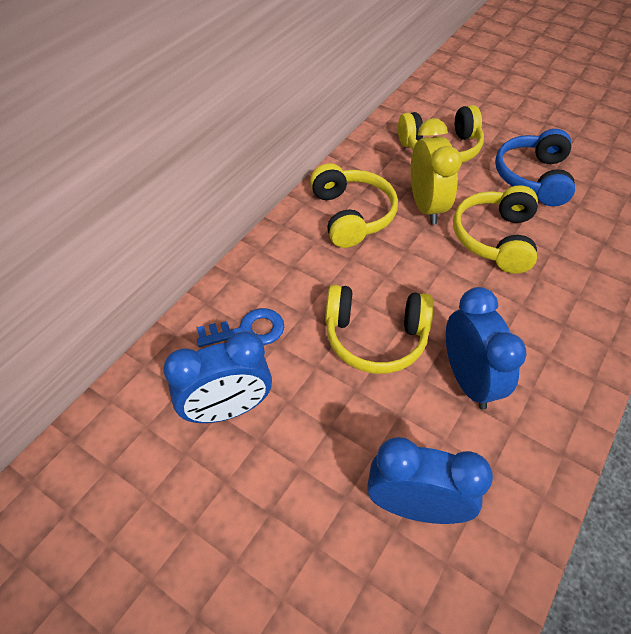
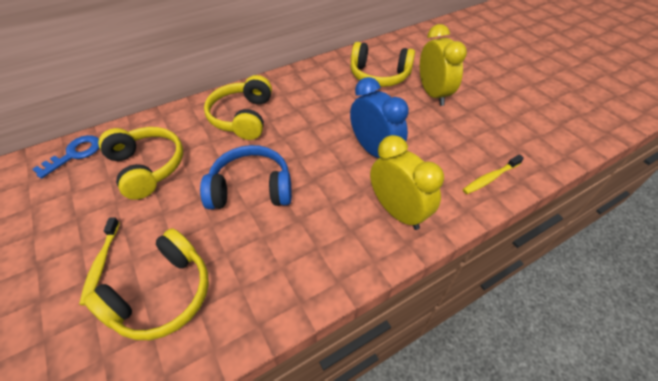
blue clock: 3 -> 1
yellow clock: 1 -> 2
yellow toothbrush: 0 -> 2

